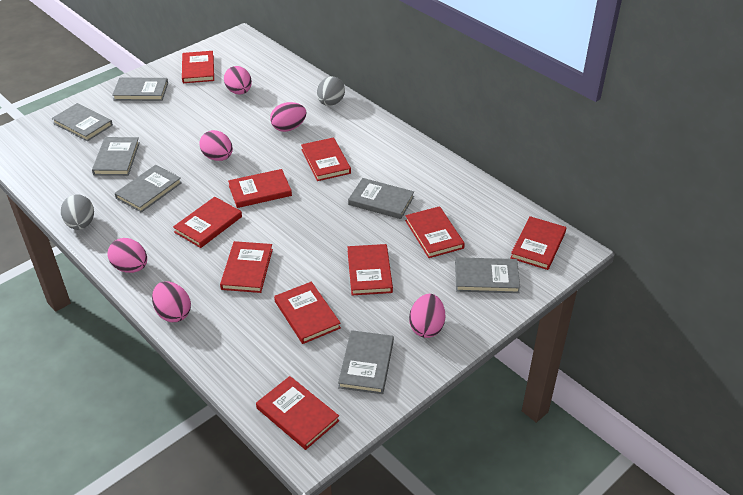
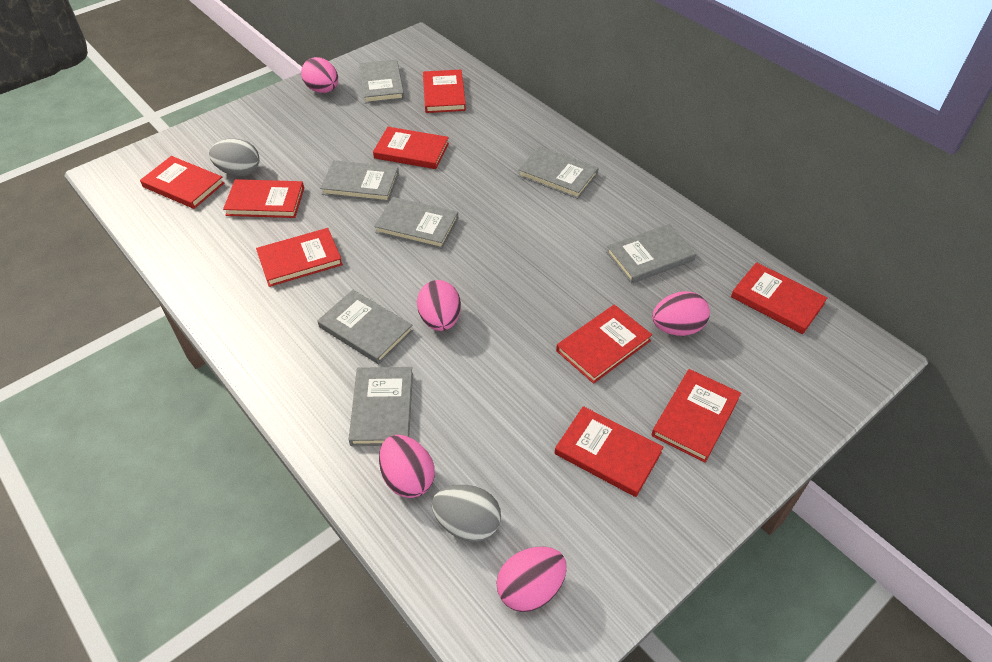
pink egg: 6 -> 5
red book: 10 -> 9

